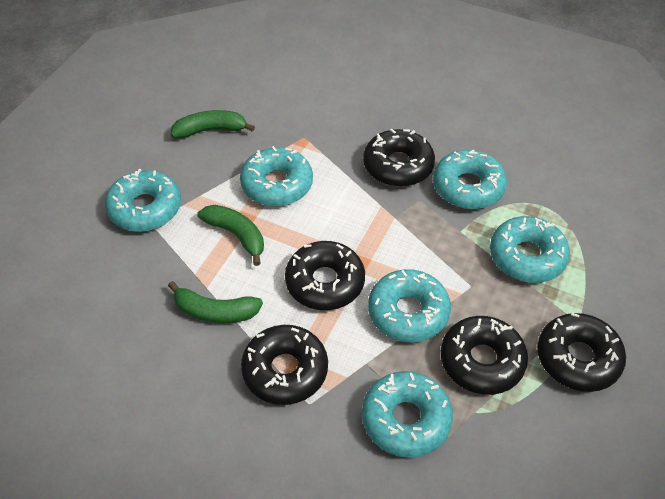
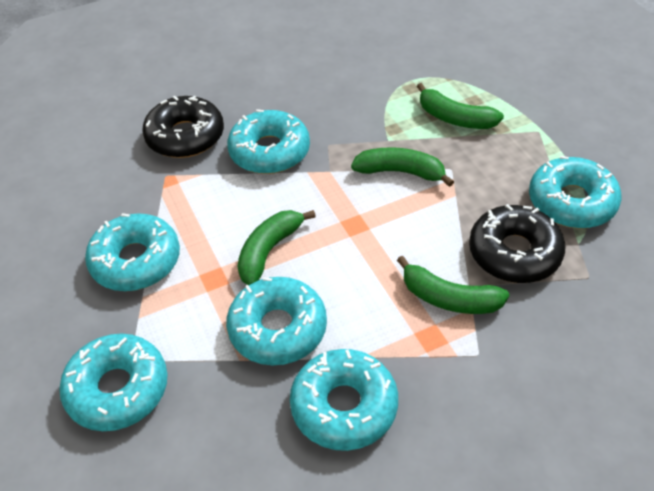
black donut: 5 -> 2
green banana: 3 -> 4

